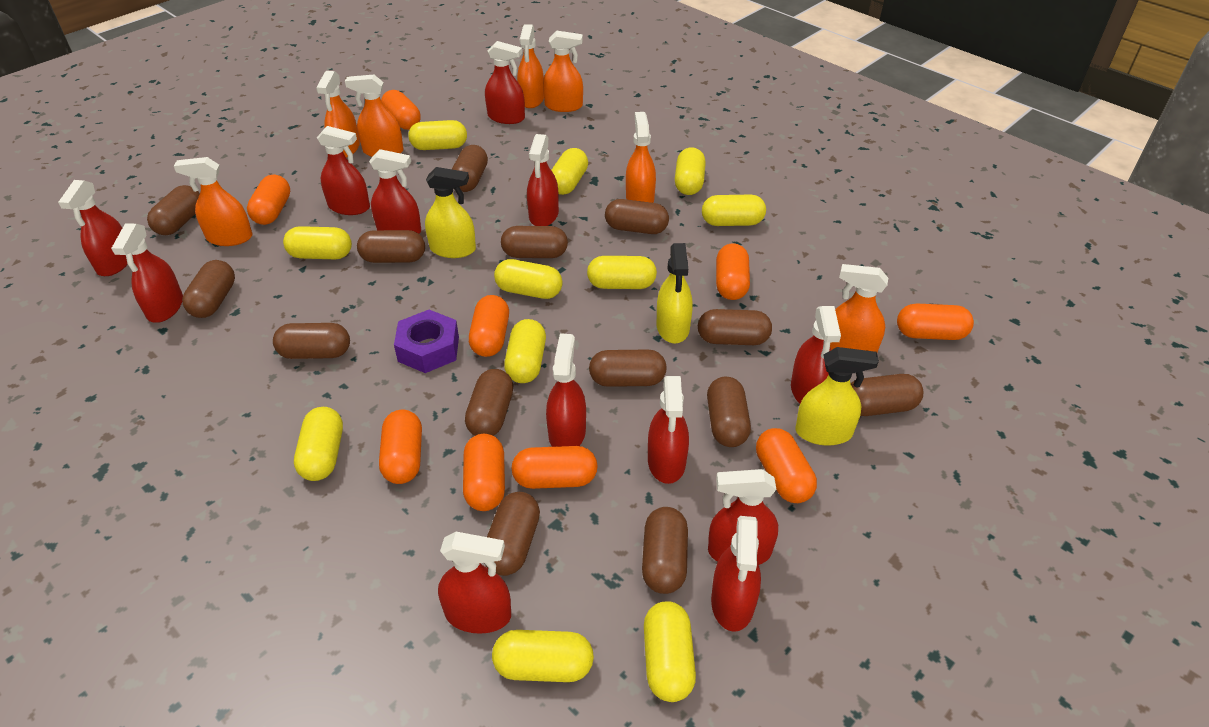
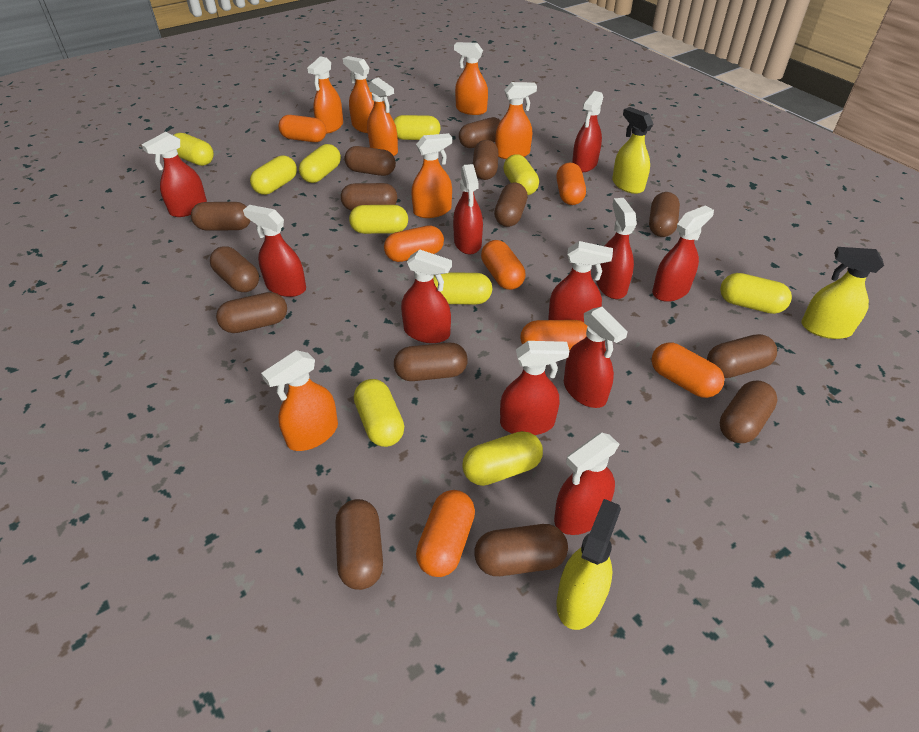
orange capsule: 9 -> 7
purple nut: 1 -> 0
red spray bottle: 12 -> 11
yellow capsule: 11 -> 10

